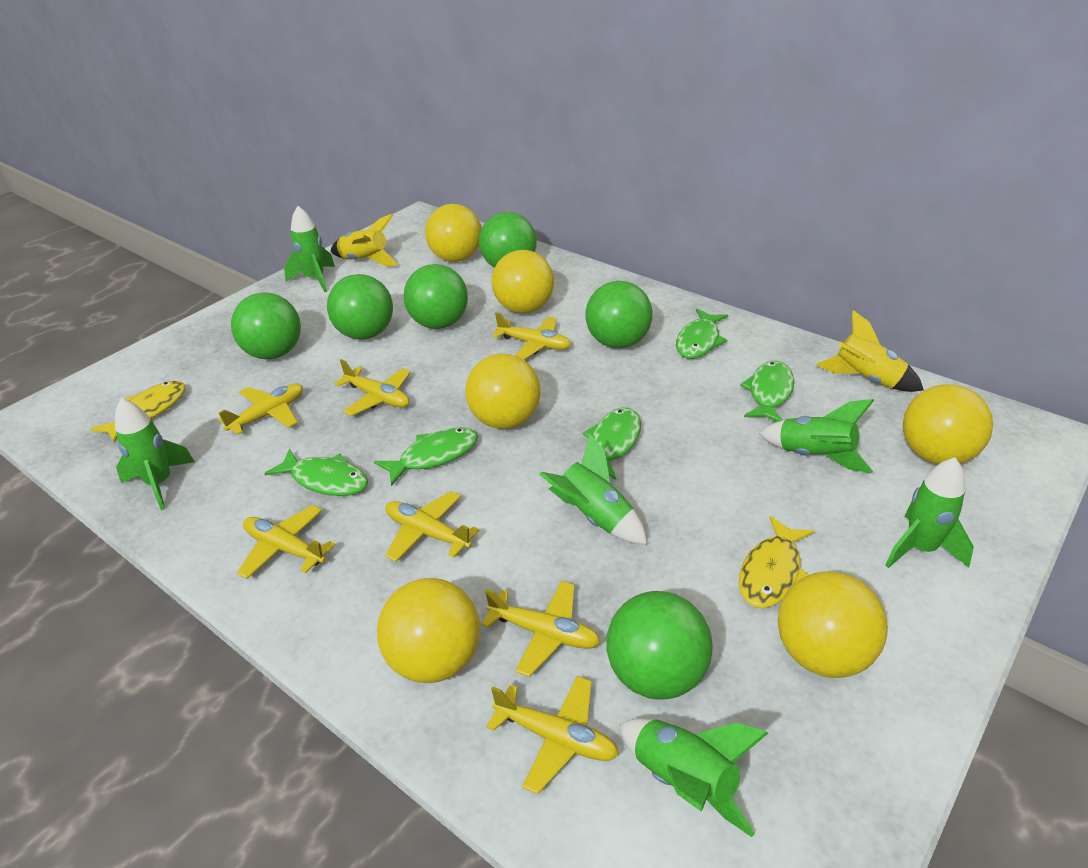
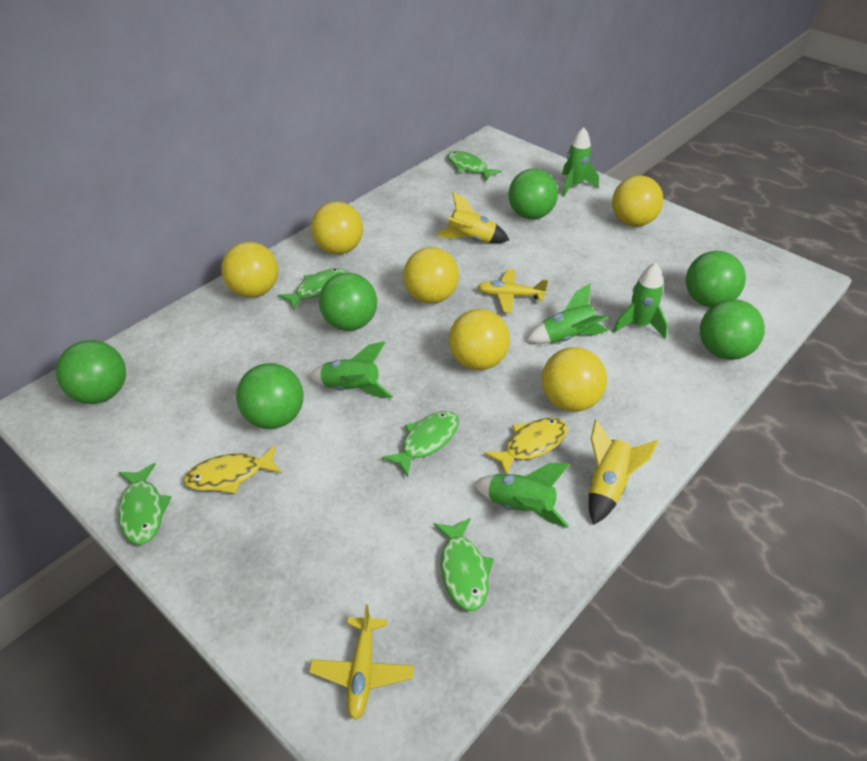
green rocket: 6 -> 5
yellow plane: 7 -> 2

